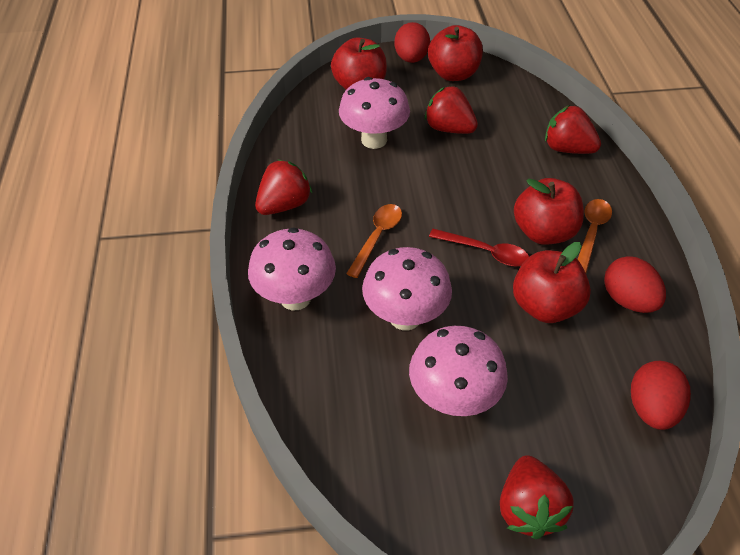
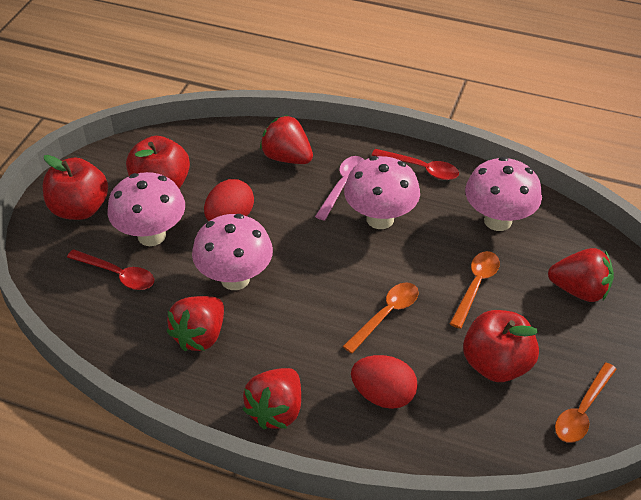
orange spoon: 2 -> 3
pink spoon: 0 -> 1
red apple: 4 -> 3
red egg: 3 -> 2
red spoon: 1 -> 2

